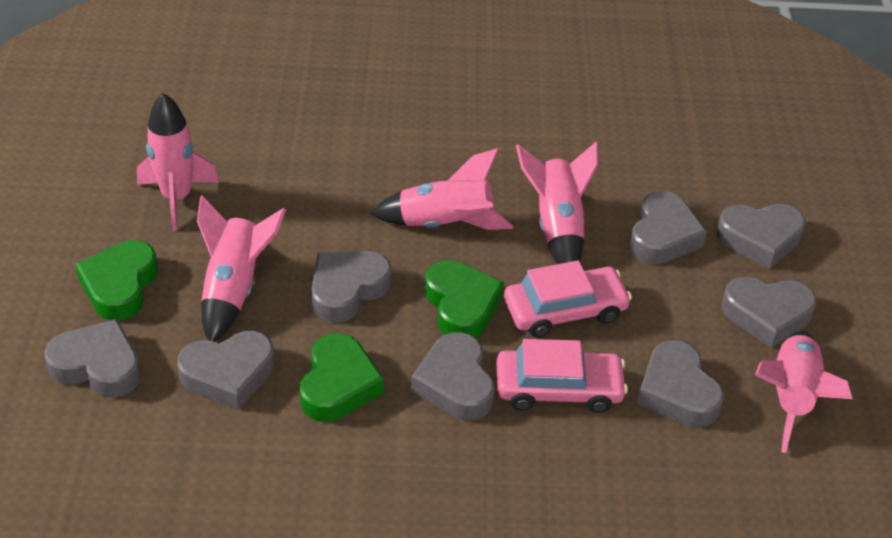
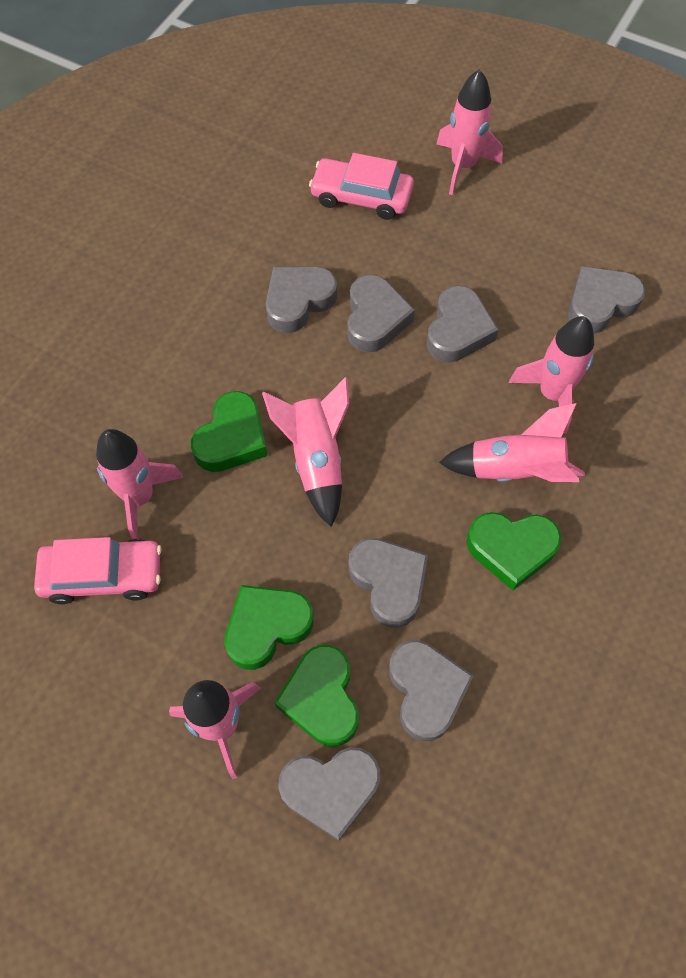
green heart: 3 -> 4
grey heart: 8 -> 7
pink rocket: 5 -> 6

